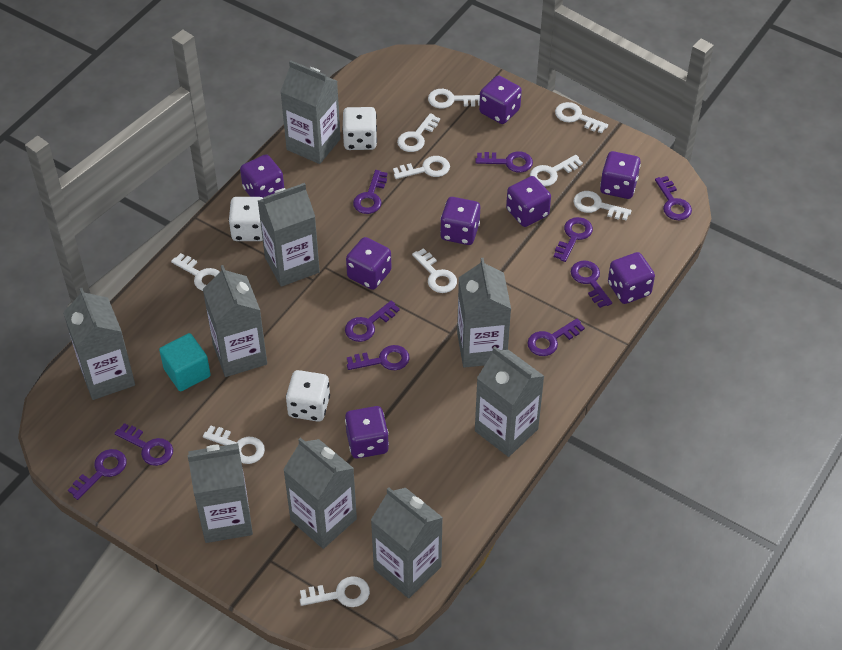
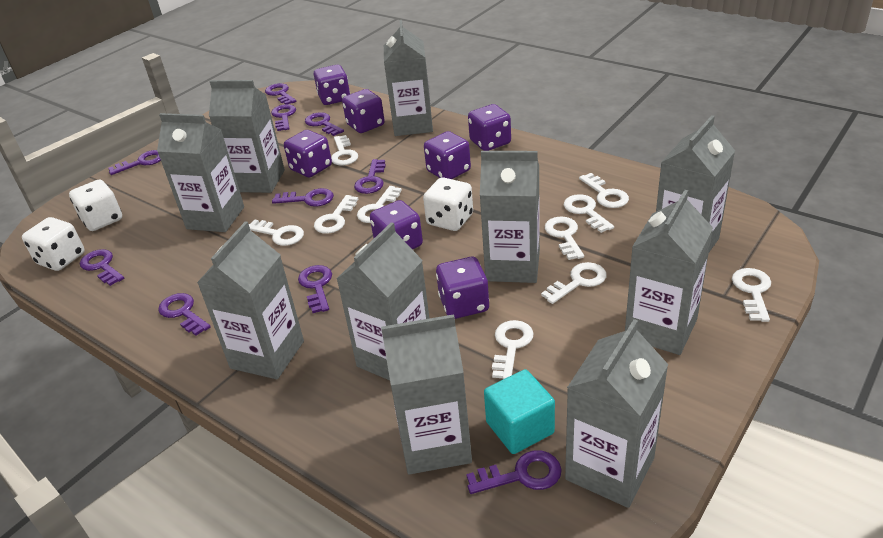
grey carton: 9 -> 10
purple dice: 8 -> 7

